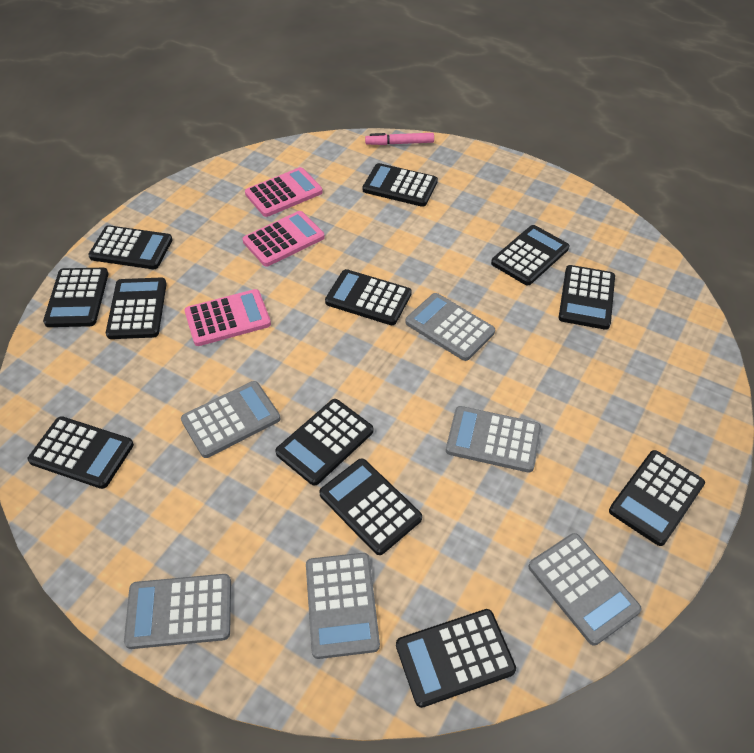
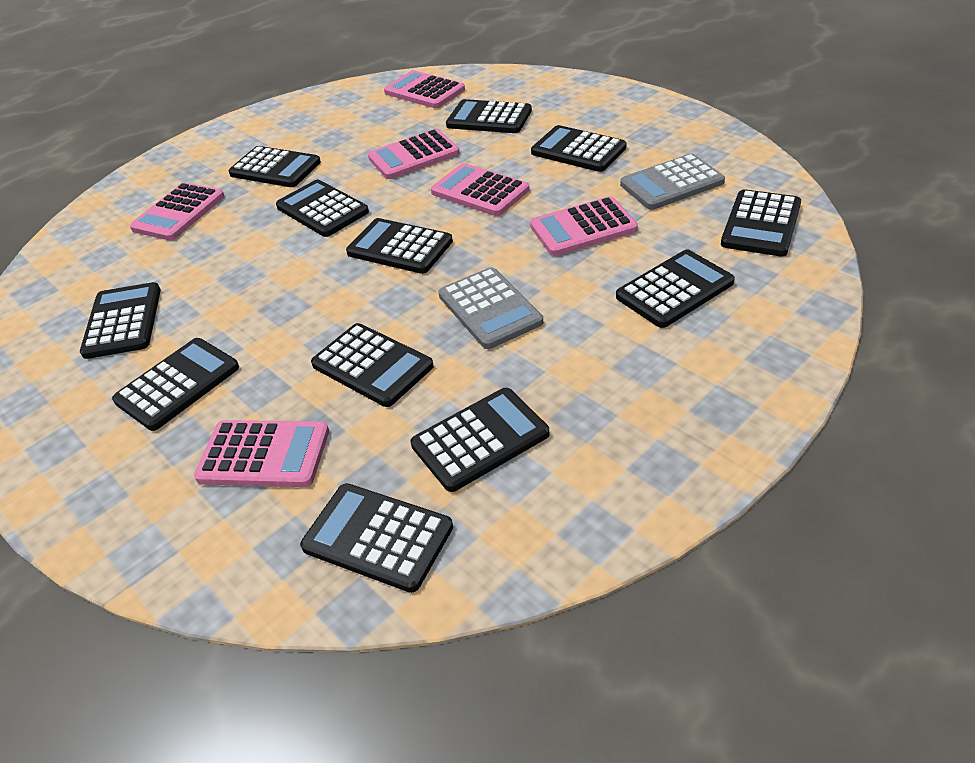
grey calculator: 6 -> 2
pink calculator: 3 -> 6
pink marker: 1 -> 0

